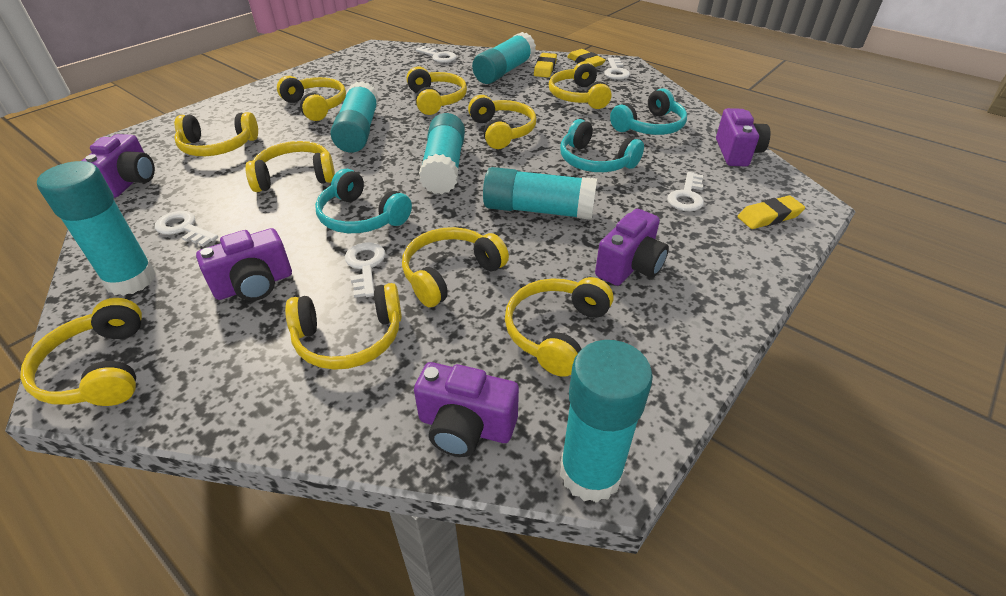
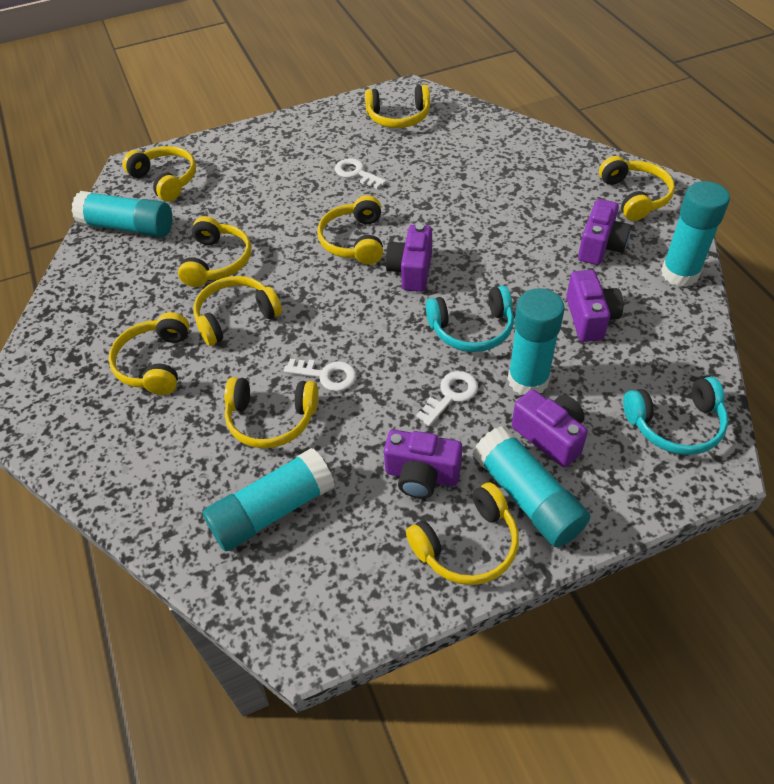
turquoise glue stick: 6 -> 5
turquoise headphones: 3 -> 2
white key: 5 -> 3
yellow eraser: 3 -> 0
yellow headphones: 10 -> 9

